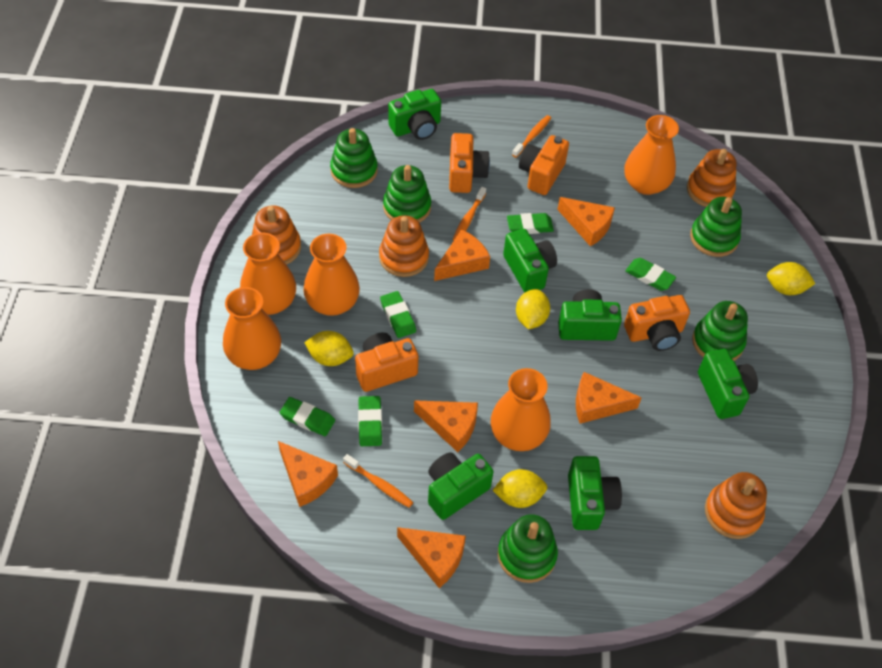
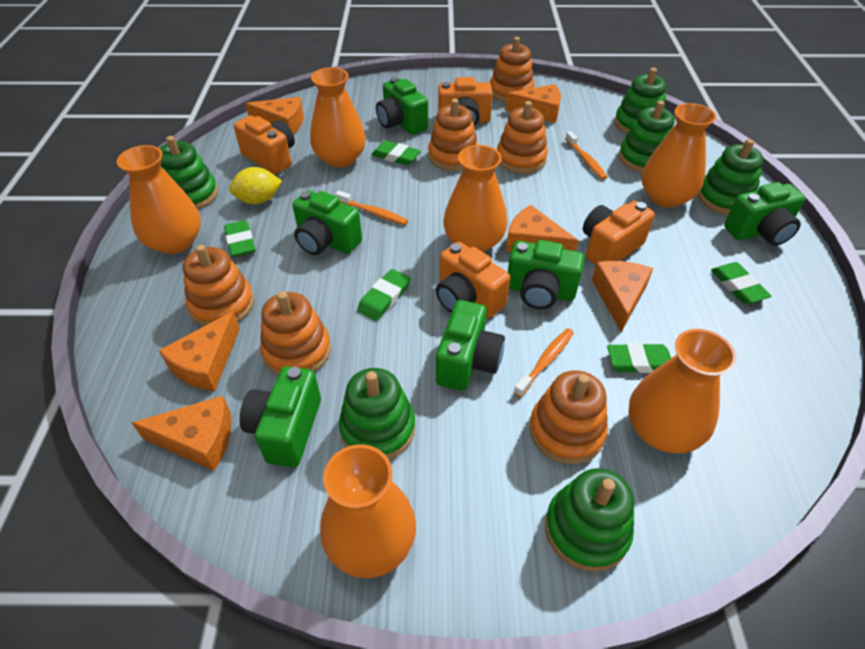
green stacking toy: 5 -> 6
orange stacking toy: 4 -> 6
orange vase: 5 -> 6
yellow lemon: 4 -> 1

